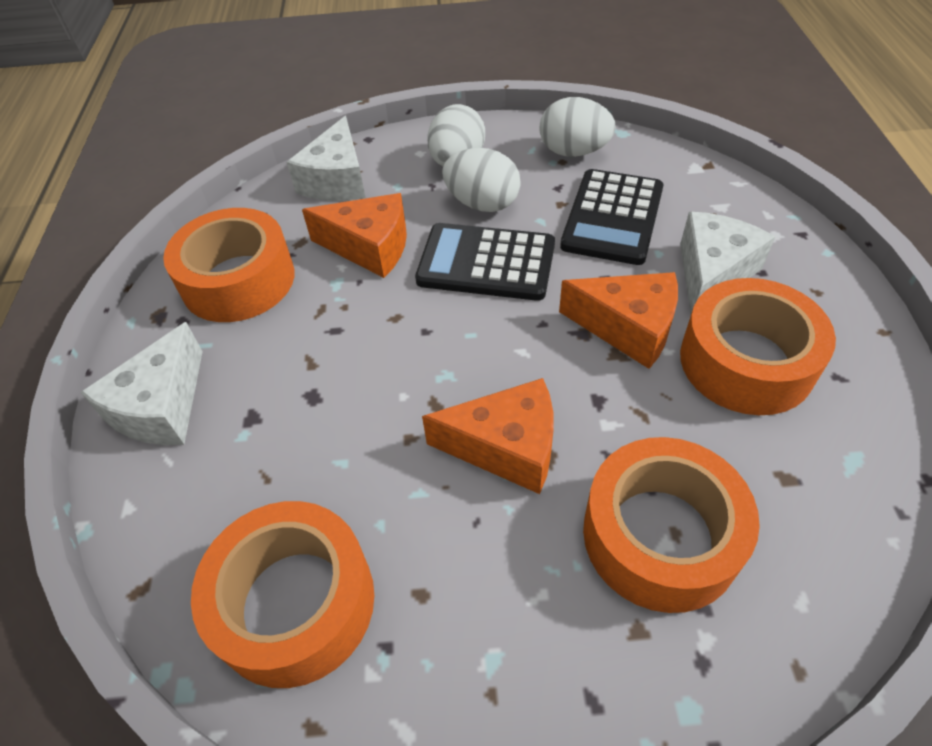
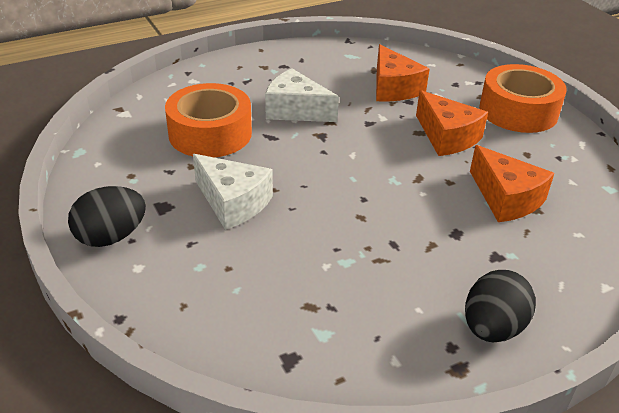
black calculator: 2 -> 0
black egg: 0 -> 2
orange tape: 4 -> 2
white cheese: 3 -> 2
white egg: 3 -> 0

